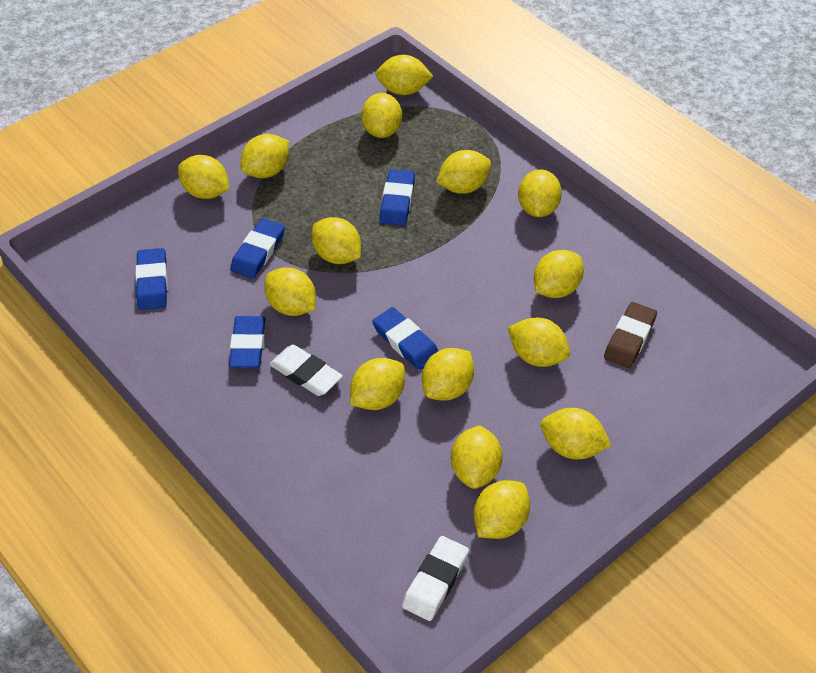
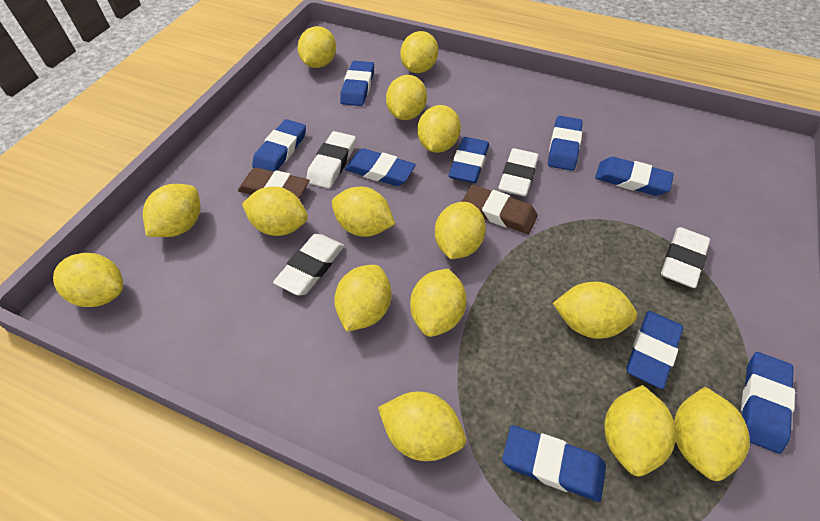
blue eraser: 5 -> 9
brown eraser: 1 -> 2
white eraser: 2 -> 4

